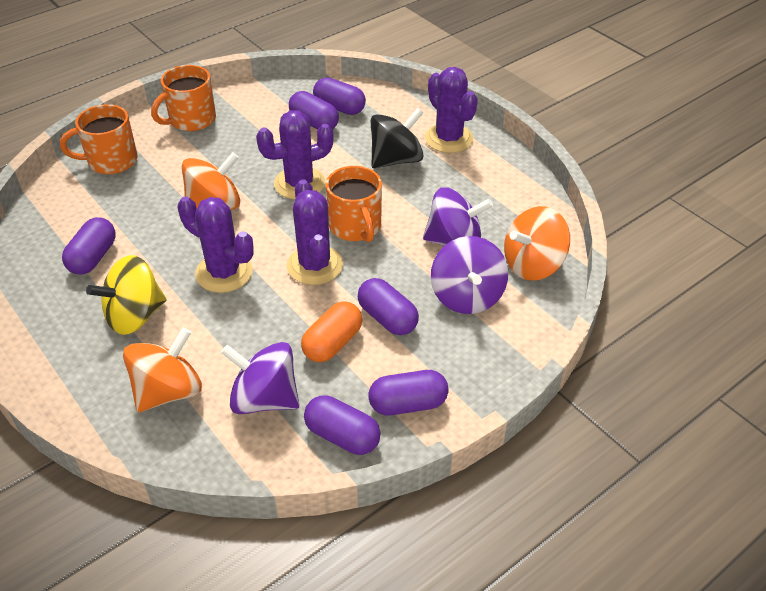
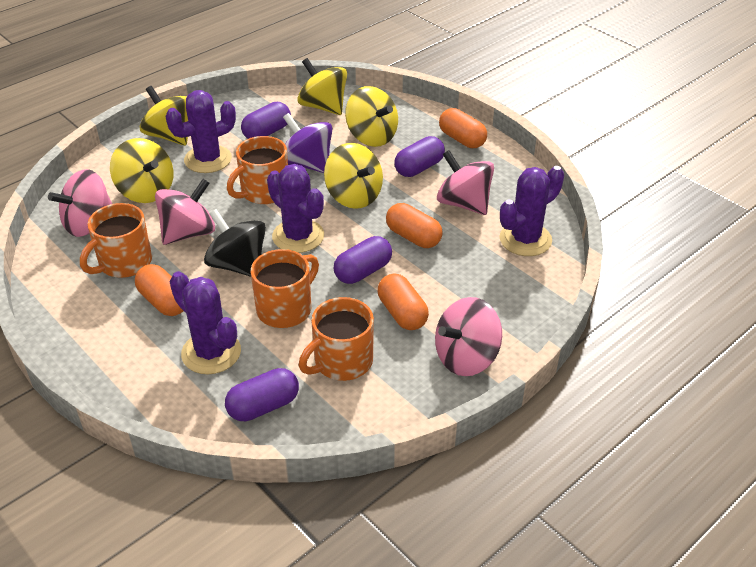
orange capsule: 1 -> 4
orange mug: 3 -> 4
orange spinning top: 3 -> 0
pink spinning top: 0 -> 4
purple capsule: 6 -> 4
purple spinning top: 3 -> 1
yellow spinning top: 1 -> 5

